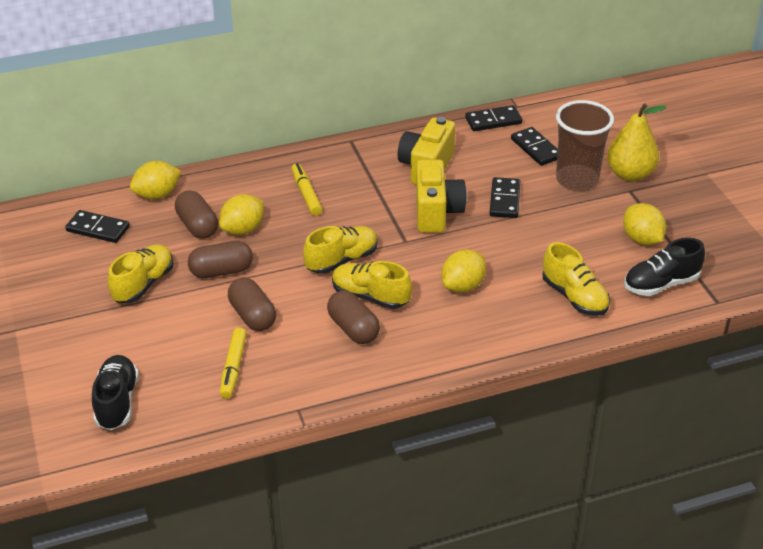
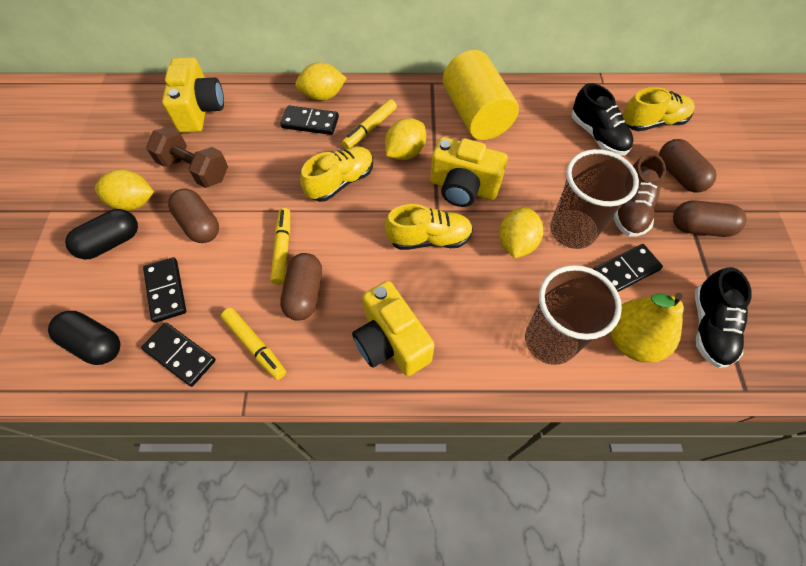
black capsule: 0 -> 2
brown cup: 1 -> 2
brown dumbbell: 0 -> 1
brown shoe: 0 -> 1
yellow camera: 2 -> 3
yellow cylinder: 0 -> 1
yellow marker: 2 -> 3
yellow shoe: 4 -> 3

